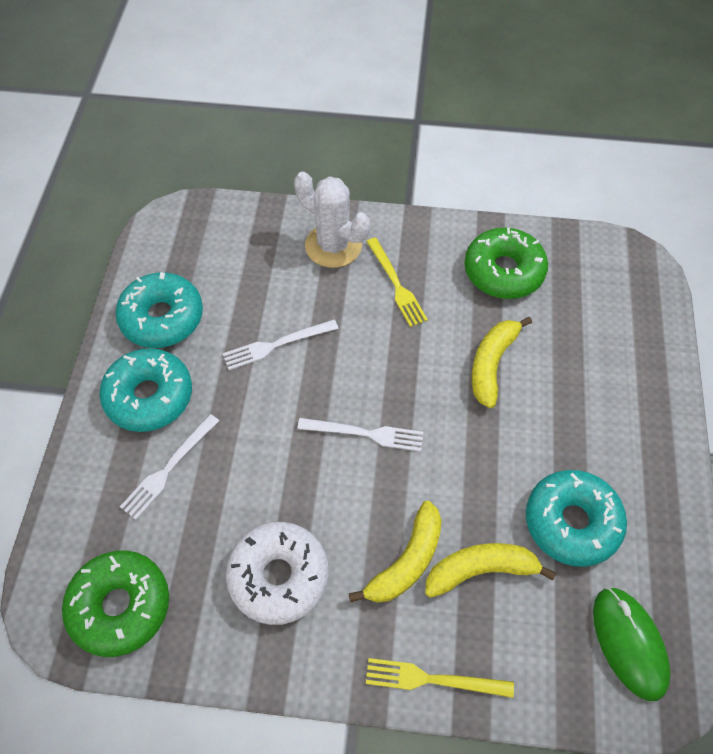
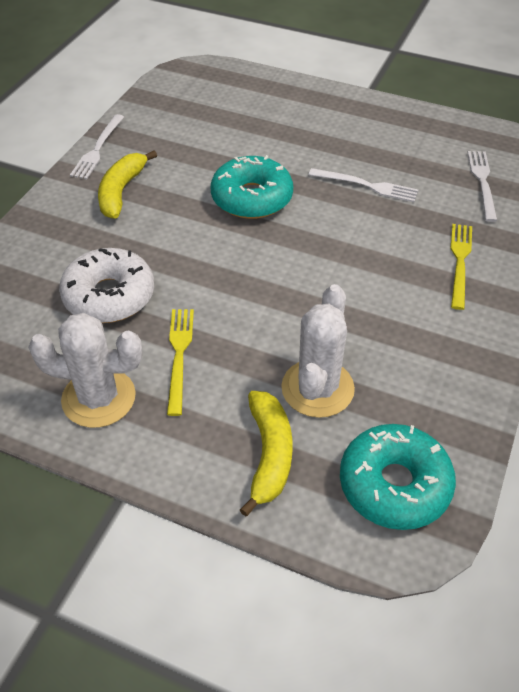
green donut: 2 -> 0
green mouse: 1 -> 0
turquoise donut: 3 -> 2
white cactus: 1 -> 2
yellow banana: 3 -> 2

